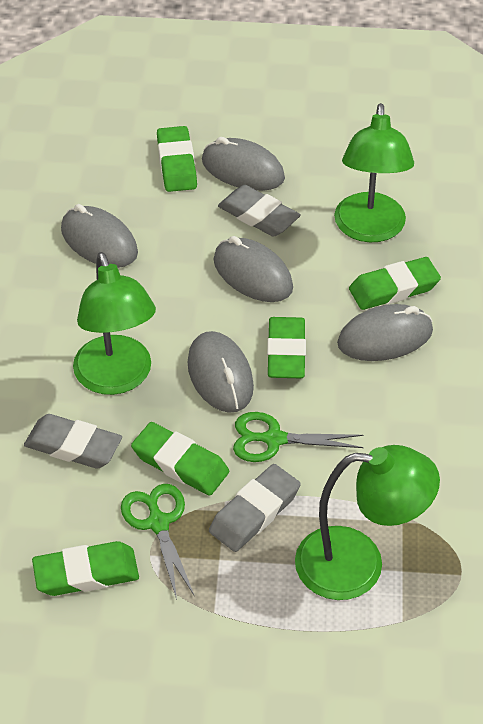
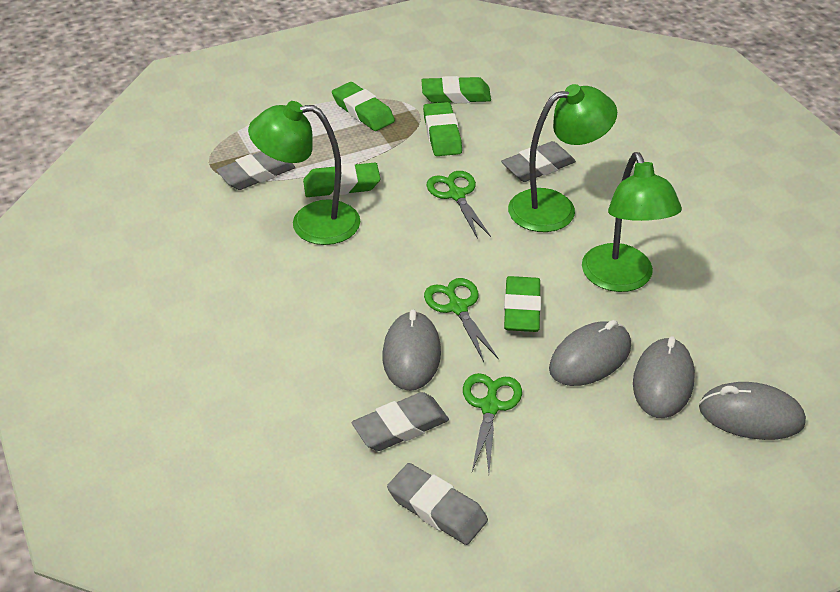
green scissors: 2 -> 3
grey eraser: 3 -> 4
grey mouse: 5 -> 4

